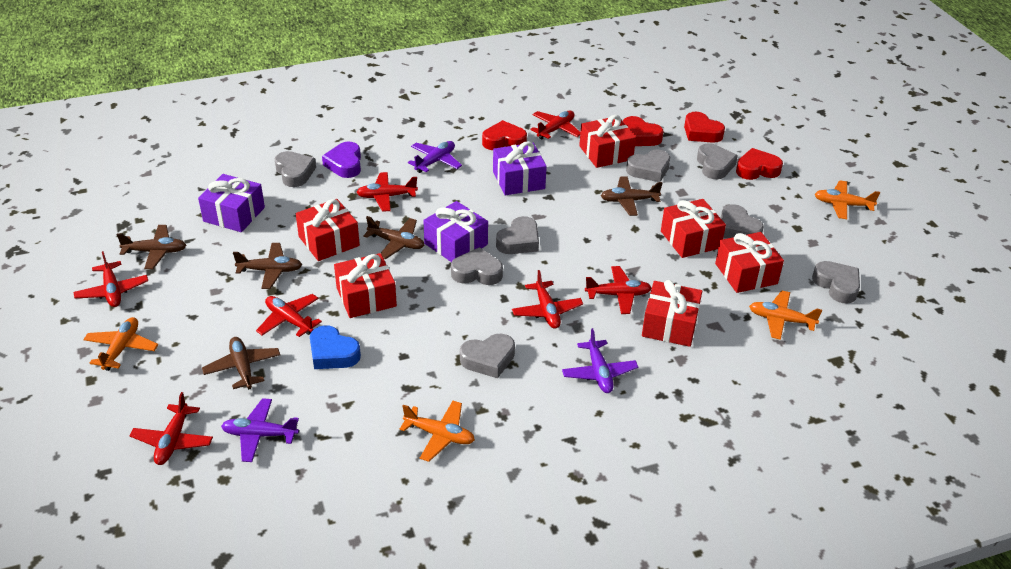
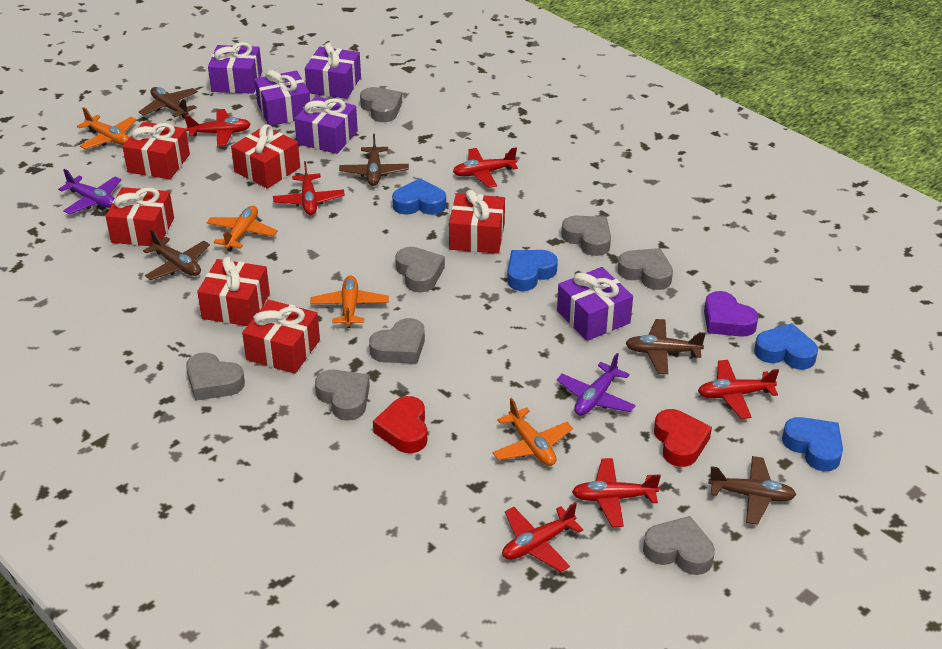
blue heart: 1 -> 4
purple gift: 3 -> 5
purple plane: 3 -> 2
red heart: 4 -> 2
red plane: 7 -> 6

